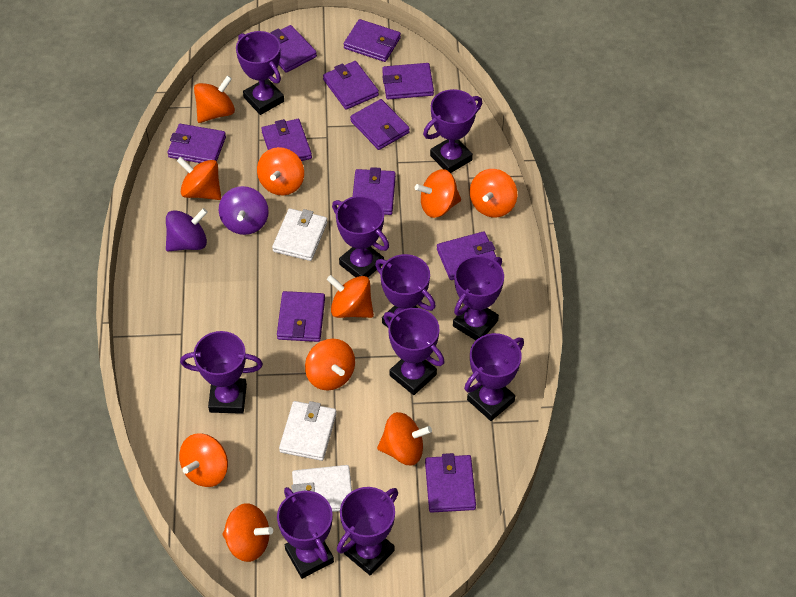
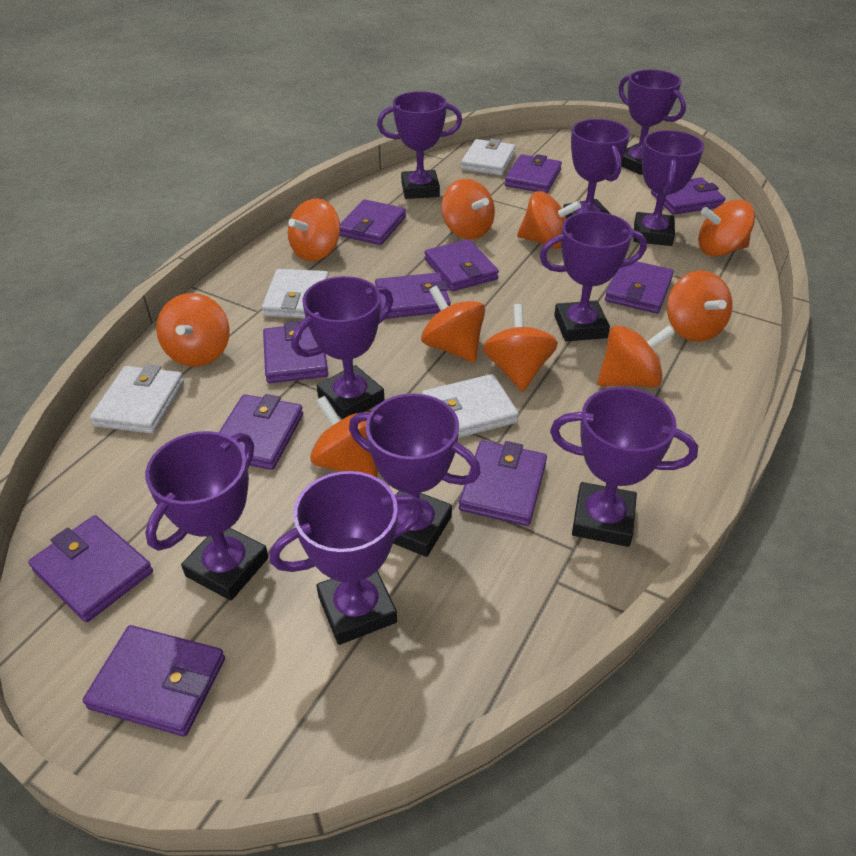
purple spinning top: 2 -> 0
white wallet: 3 -> 4

